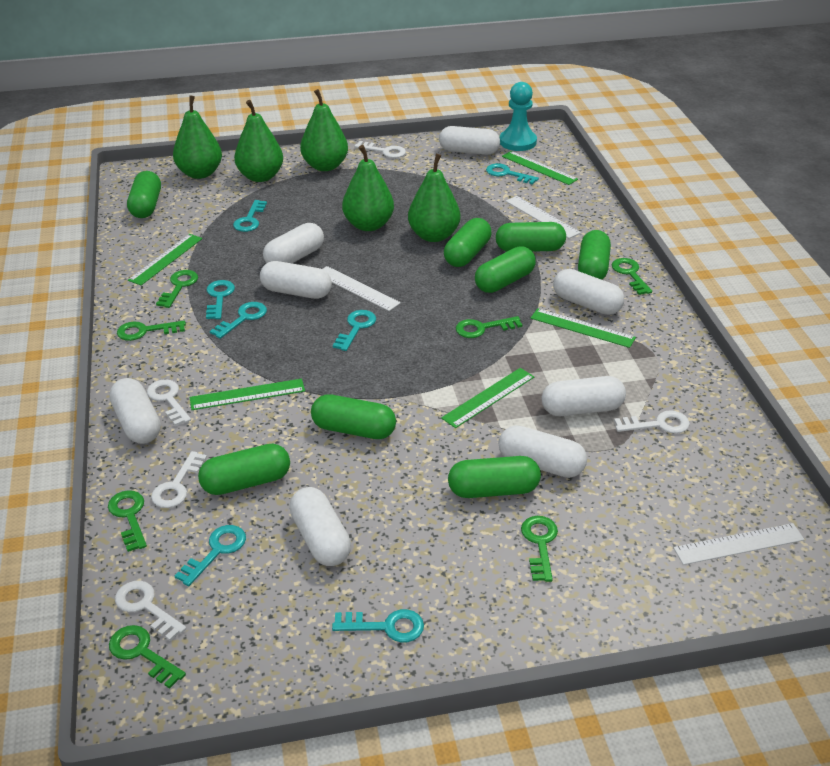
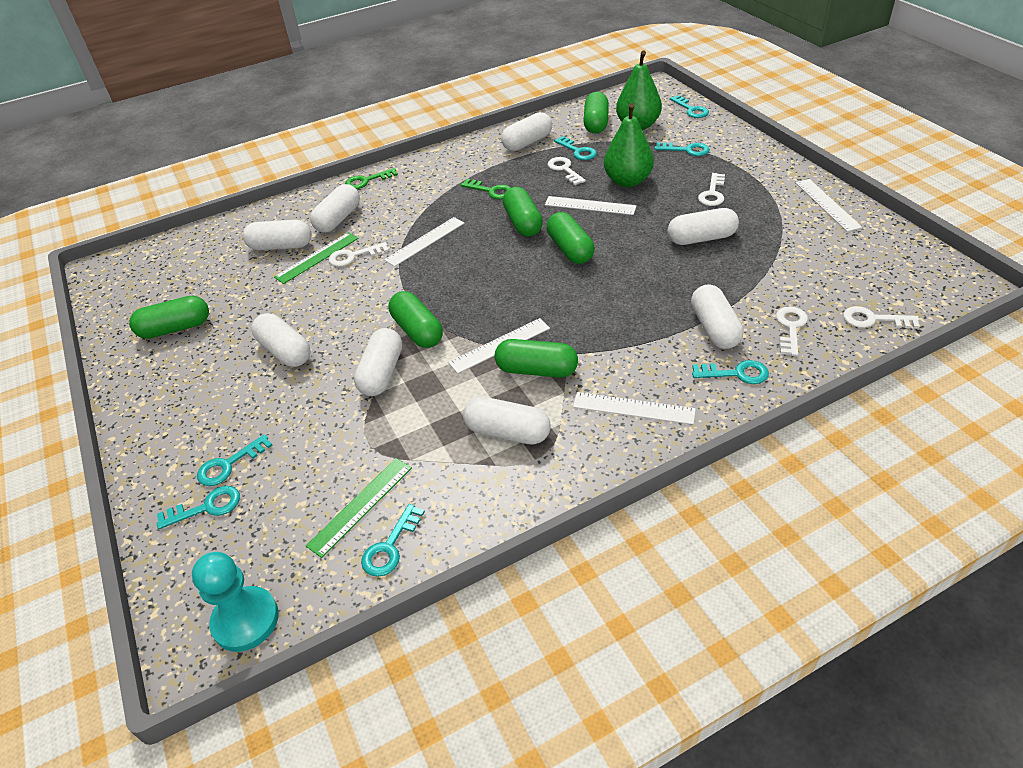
green capsule: 8 -> 6
green key: 7 -> 2
green pear: 5 -> 2
green ruler: 5 -> 2
white ruler: 3 -> 5

